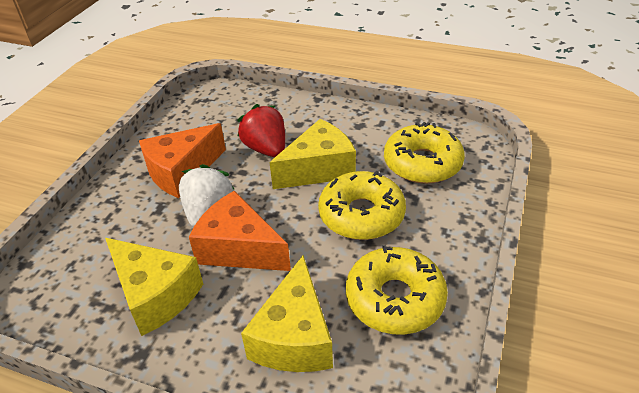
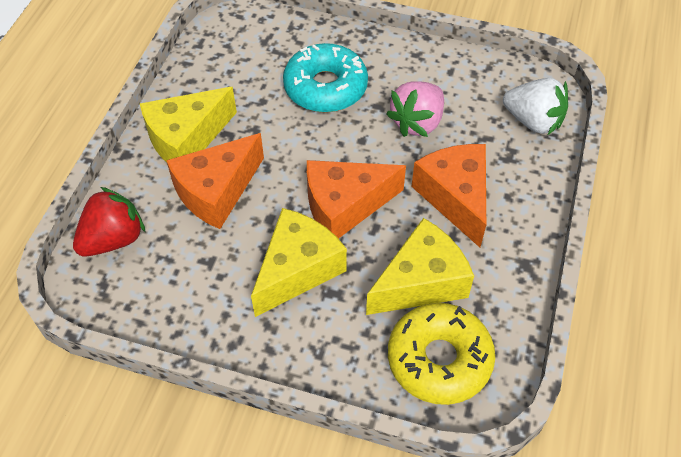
orange cheese: 2 -> 3
pink strawberry: 0 -> 1
turquoise donut: 0 -> 1
yellow donut: 3 -> 1

